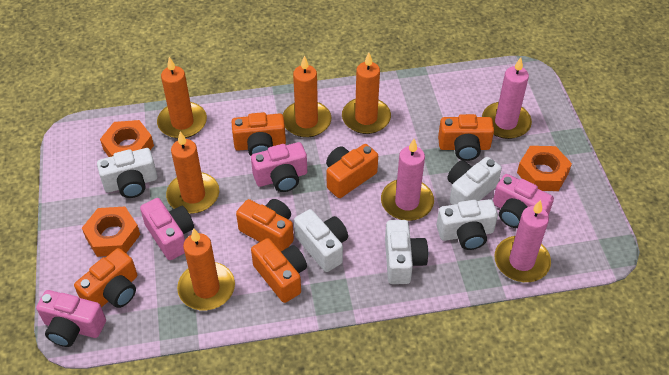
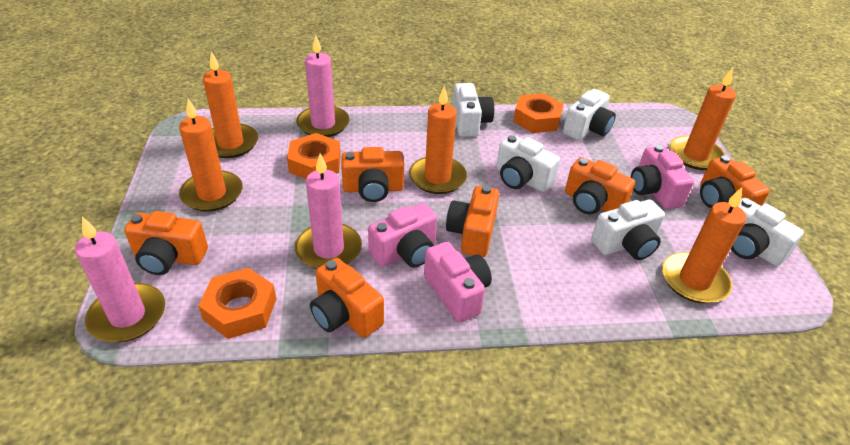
pink camera: 4 -> 3

